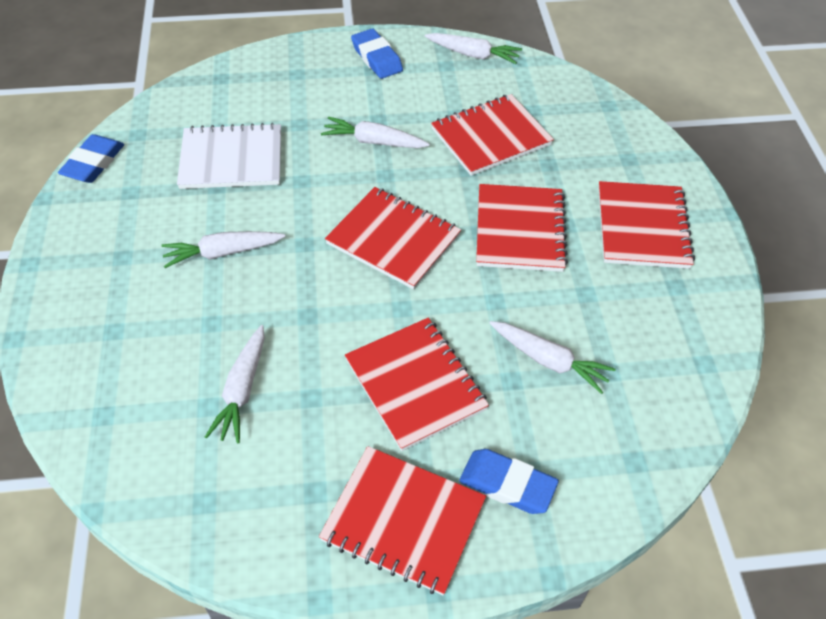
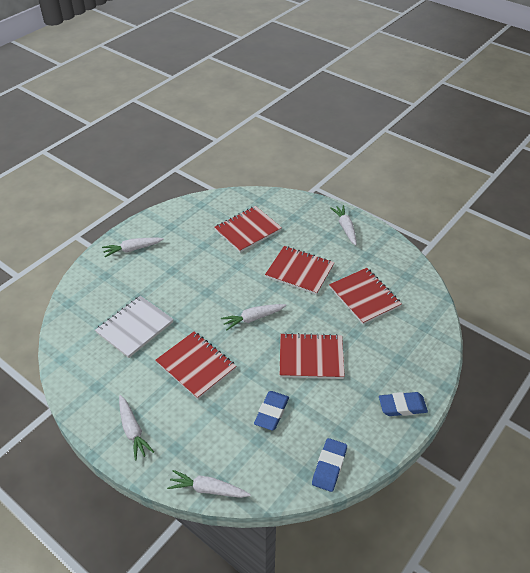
red notebook: 6 -> 5

